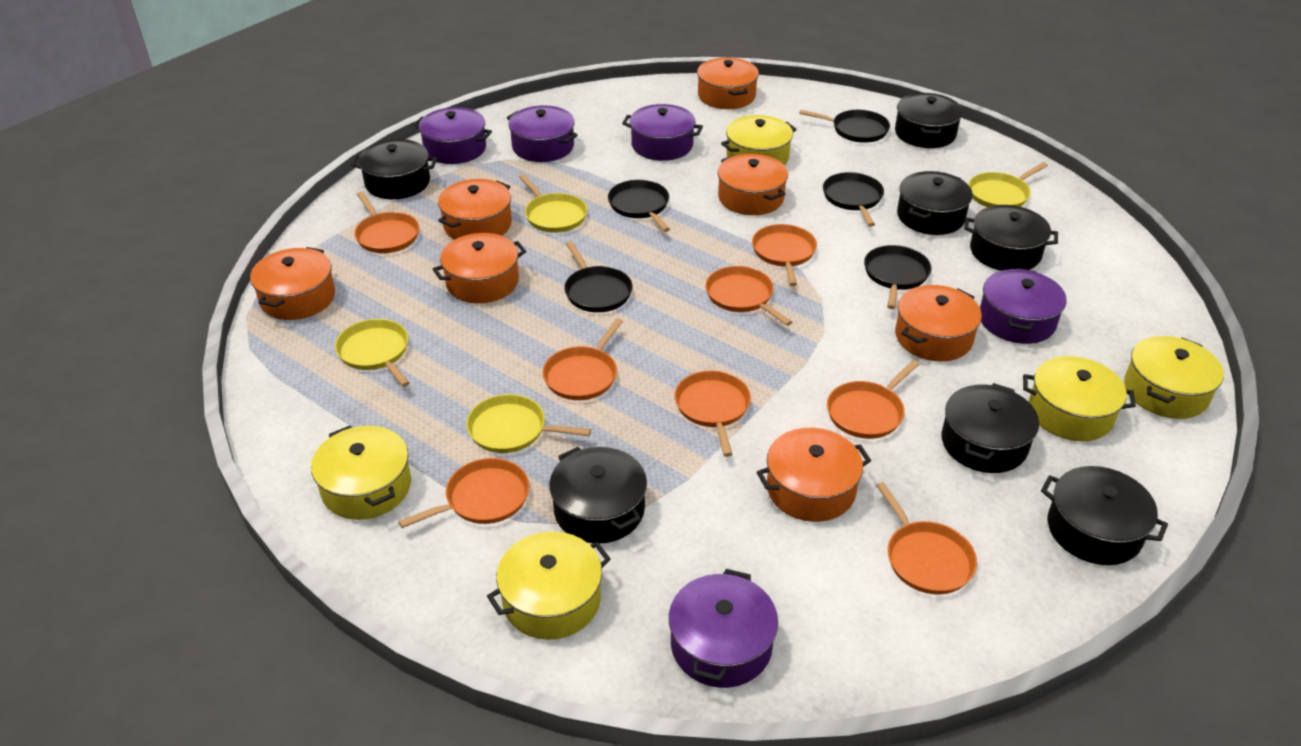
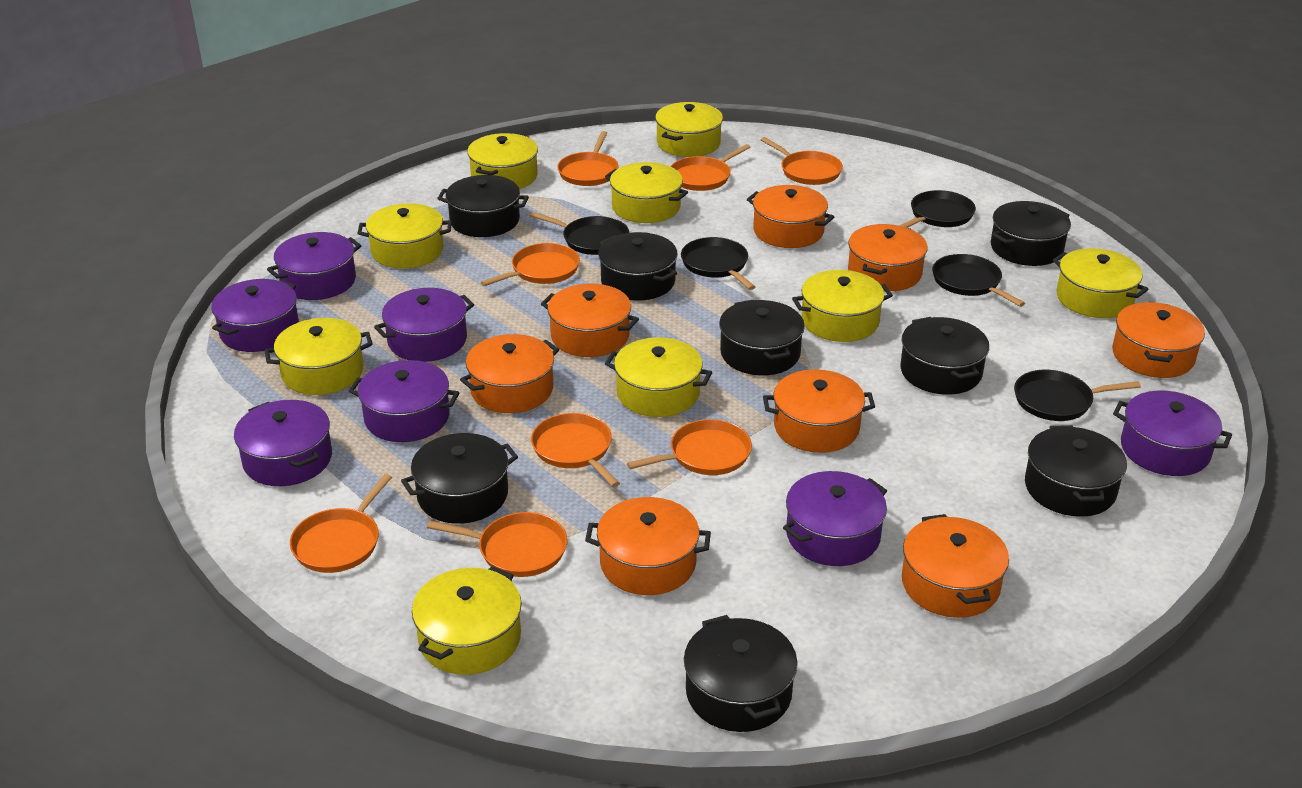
black pot: 7 -> 8
orange pot: 7 -> 8
purple pot: 5 -> 7
yellow pan: 4 -> 0
yellow pot: 5 -> 9

